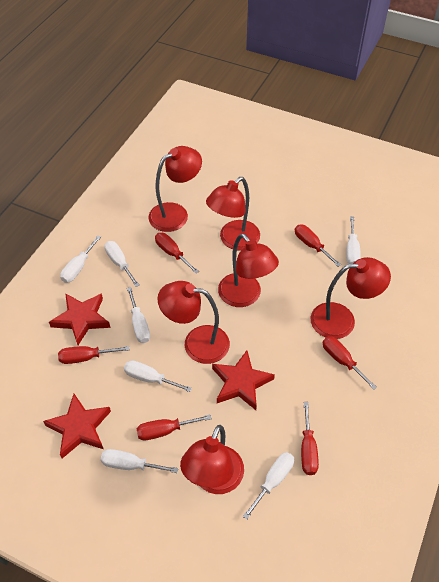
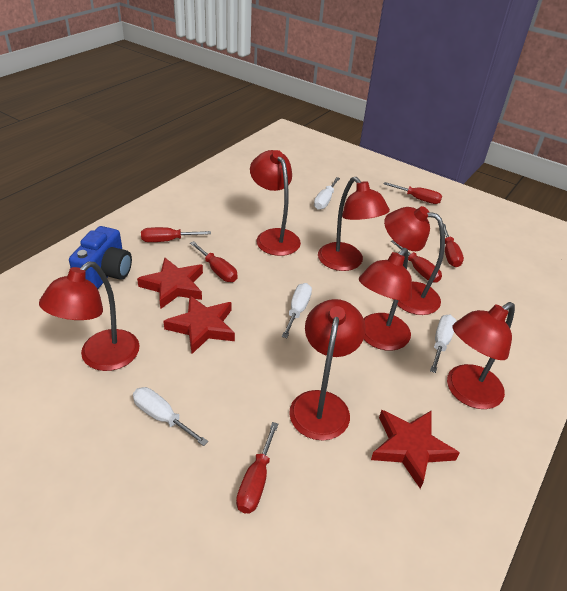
blue camera: 0 -> 1
red lamp: 6 -> 7
white screwdriver: 7 -> 4

